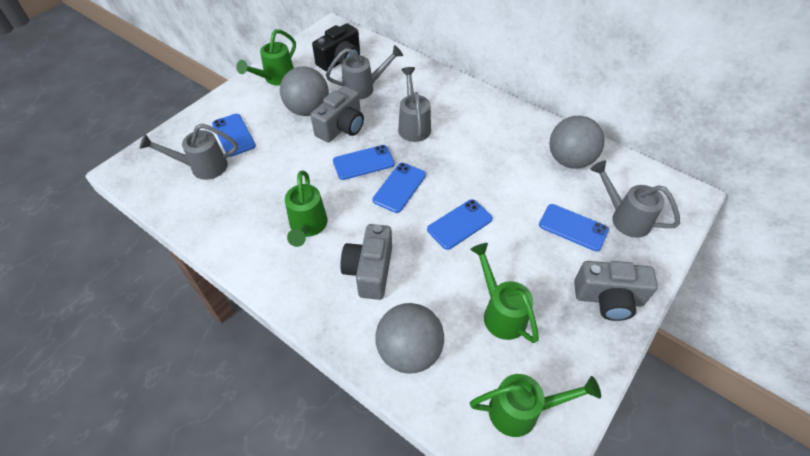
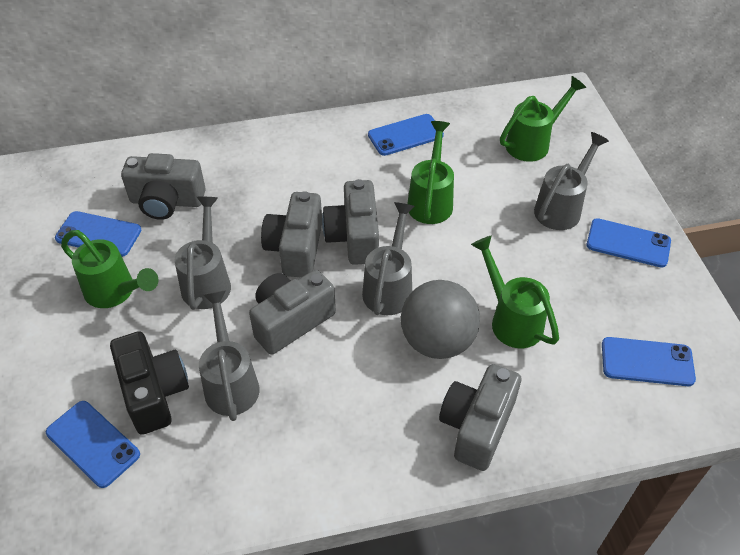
grey ball: 3 -> 1
grey camera: 3 -> 5

